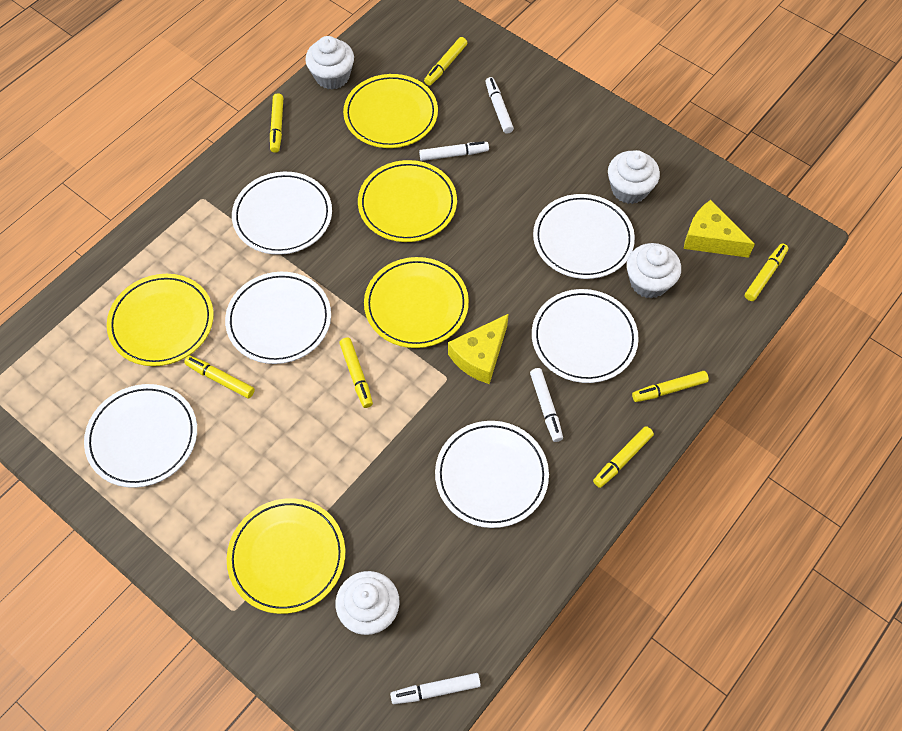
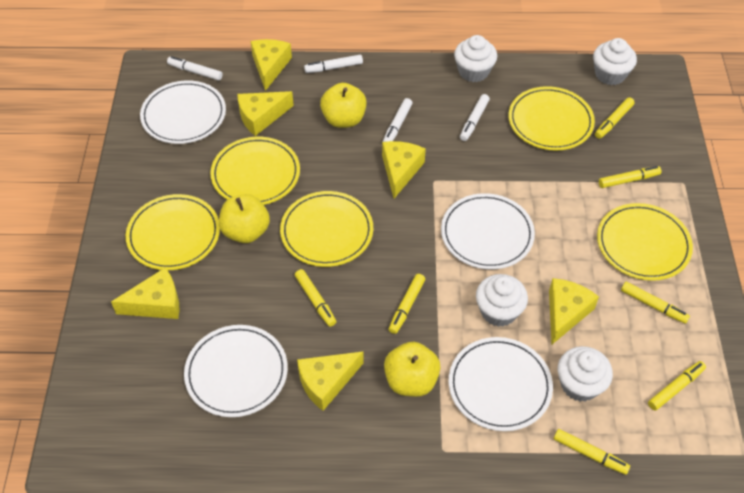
white plate: 6 -> 4
yellow apple: 0 -> 3
yellow cheese: 2 -> 6

